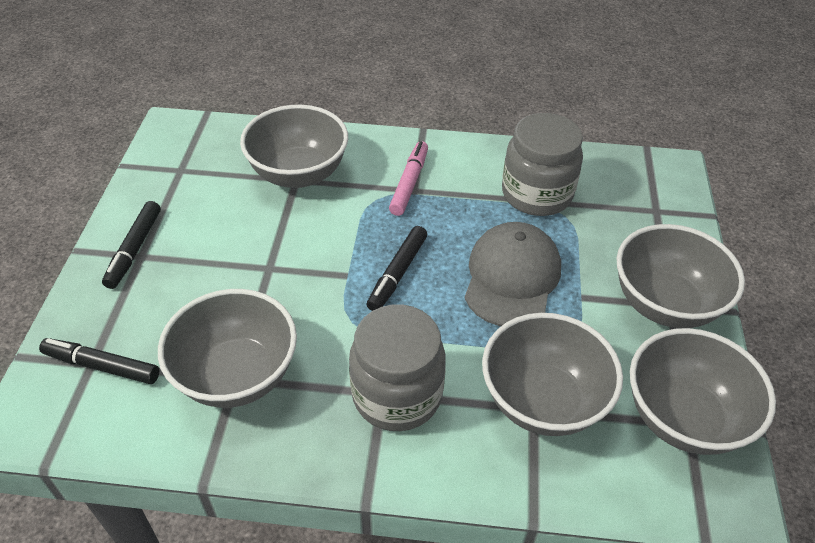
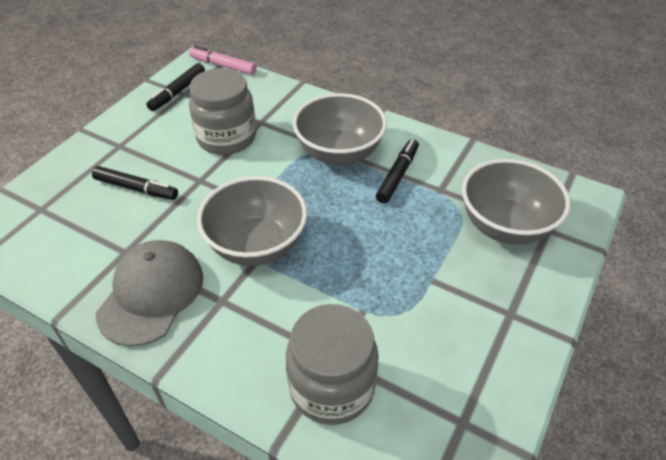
grey bowl: 5 -> 3

